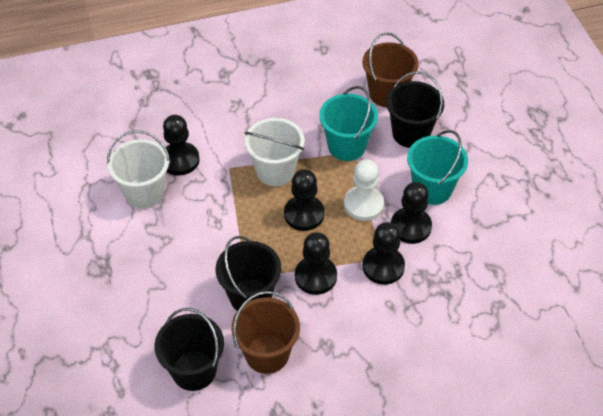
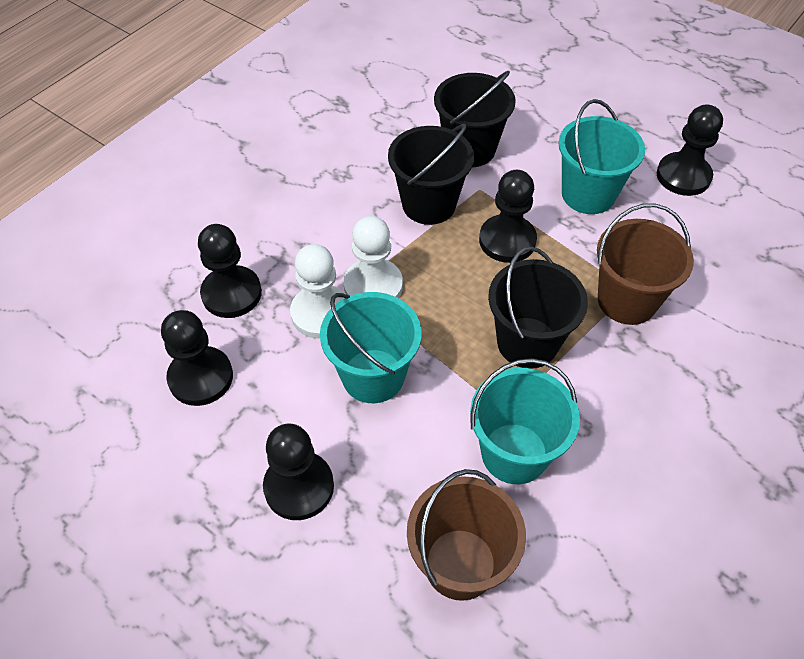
turquoise bucket: 2 -> 3
white bucket: 2 -> 0
white pawn: 1 -> 2

